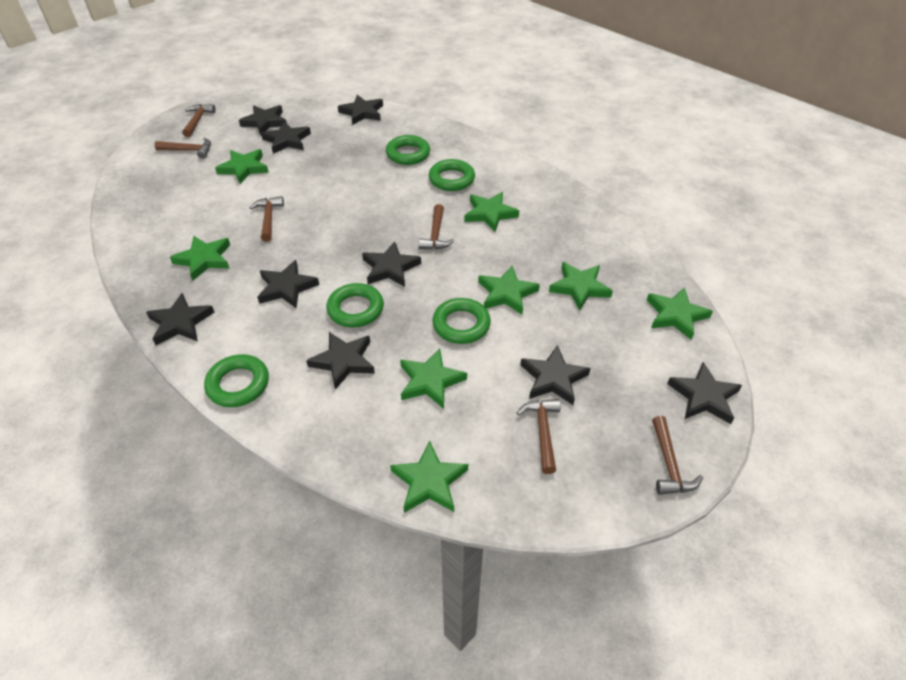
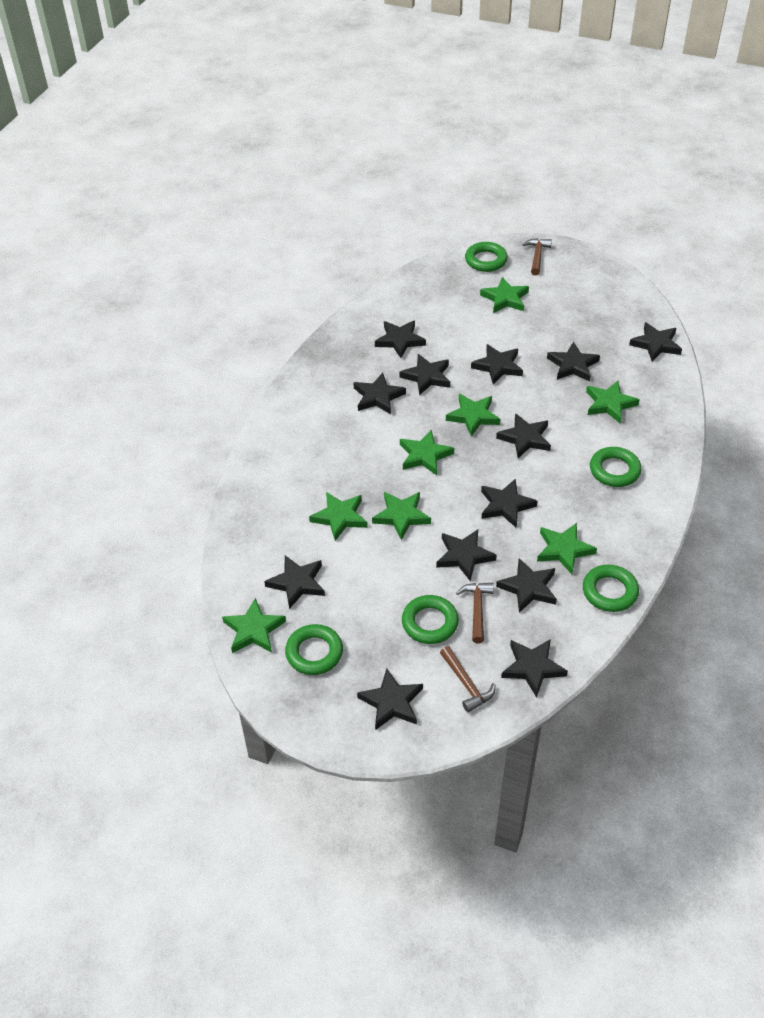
black star: 9 -> 13
brown hammer: 6 -> 3

